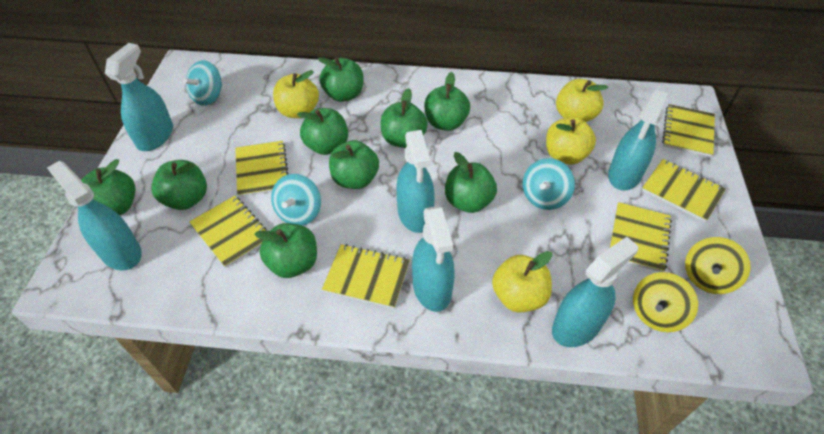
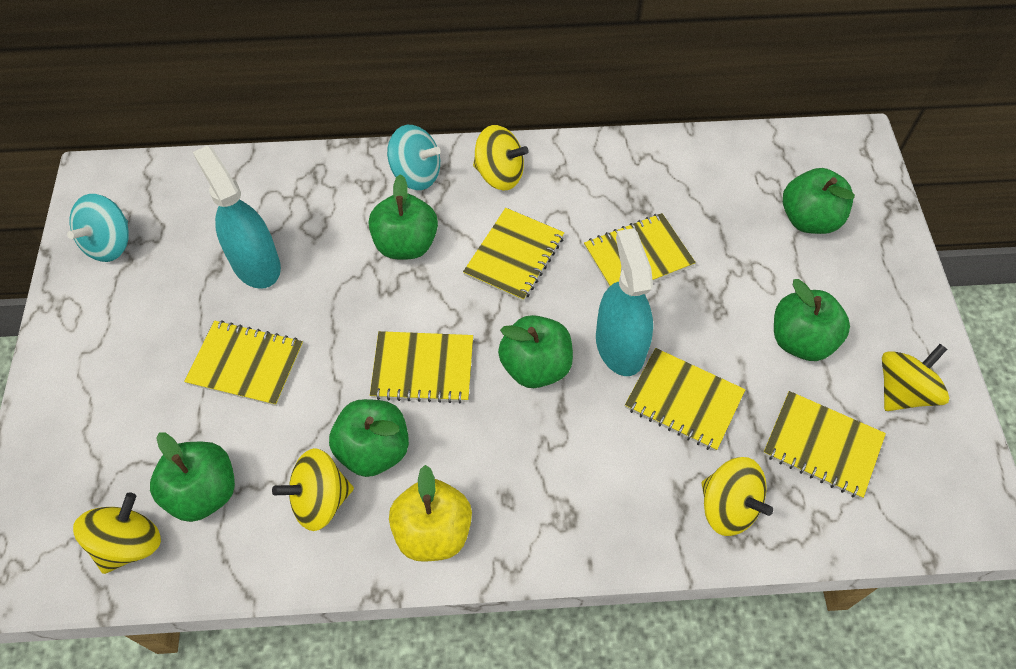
green apple: 9 -> 6
turquoise spinning top: 3 -> 2
turquoise spray bottle: 6 -> 2
yellow apple: 4 -> 1
yellow spinning top: 2 -> 5

